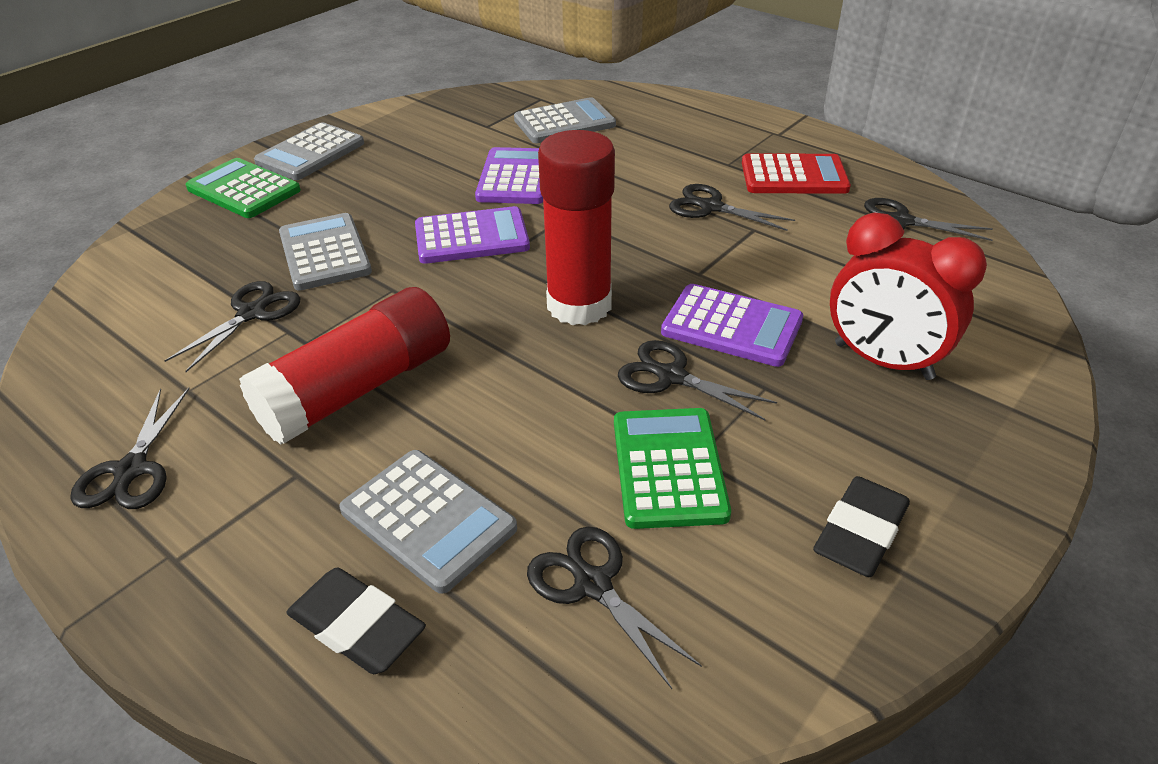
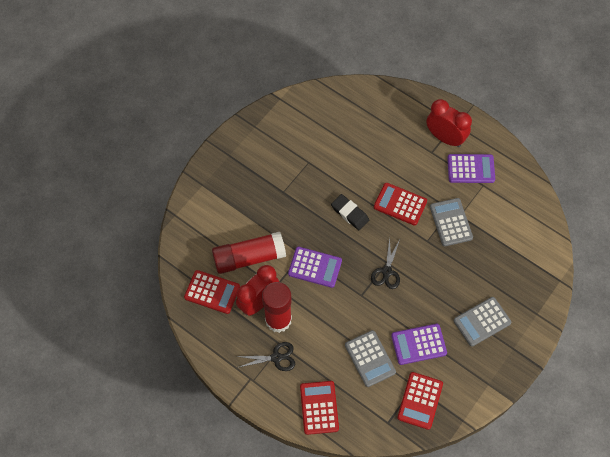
black eraser: 2 -> 1
black scissors: 6 -> 2
green calculator: 2 -> 0
grey calculator: 4 -> 3
red calculator: 1 -> 4
red clock: 1 -> 2

